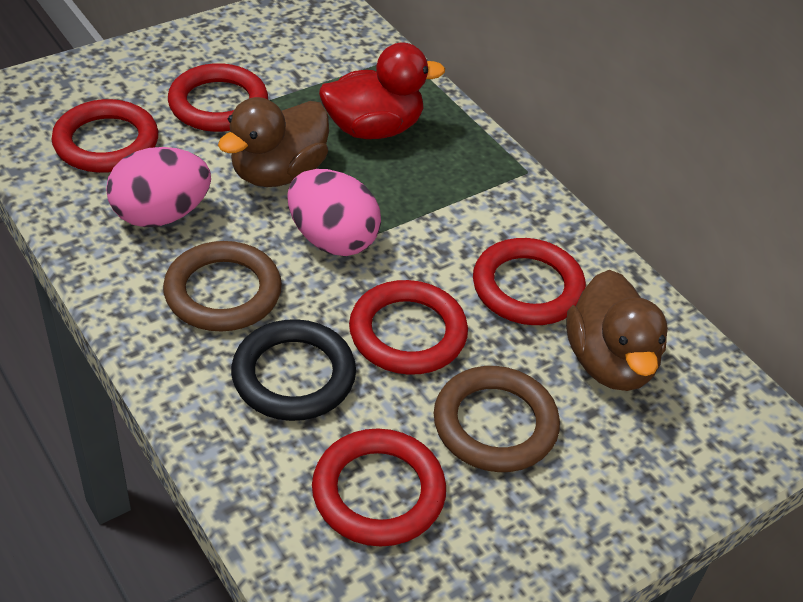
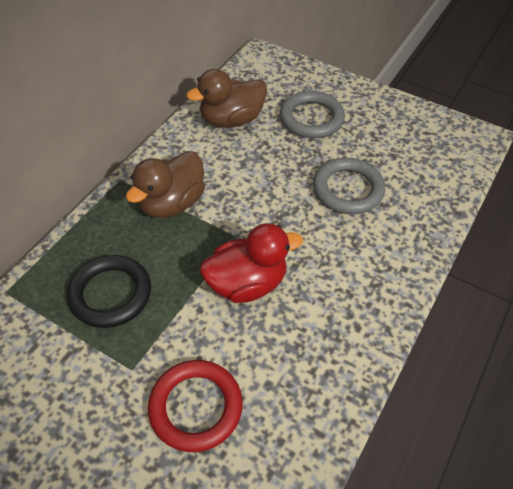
brown ring: 2 -> 0
grey ring: 0 -> 2
pink egg: 2 -> 0
red ring: 5 -> 1

